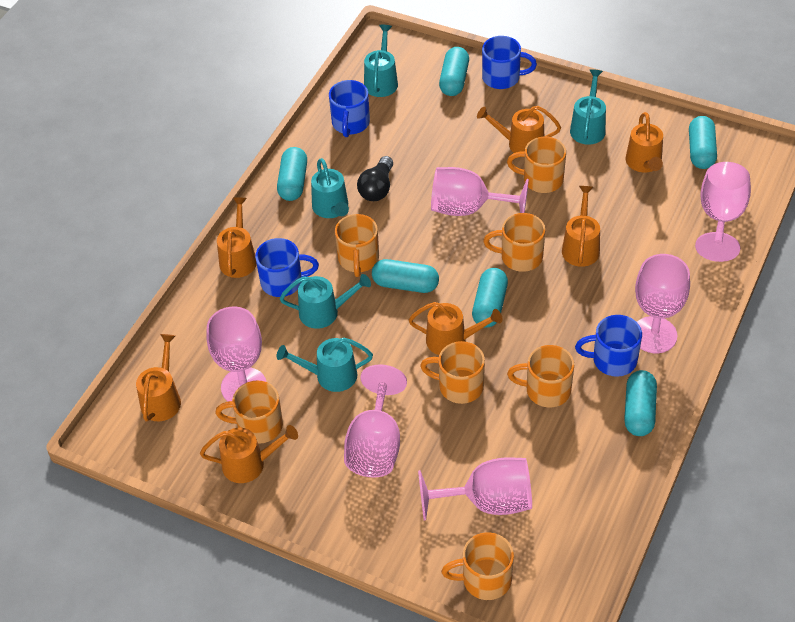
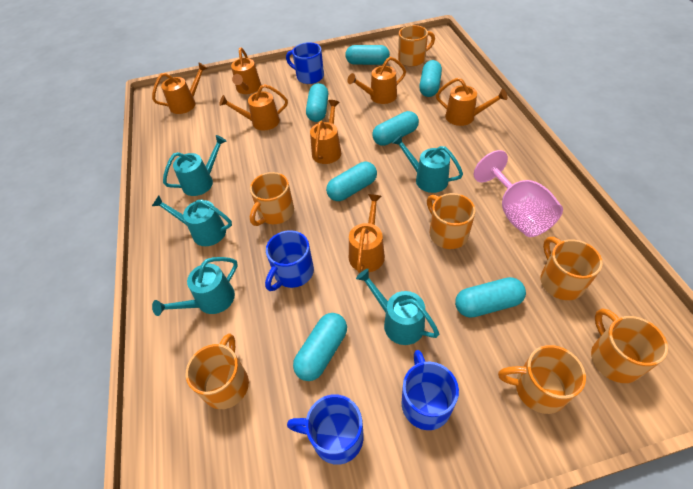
black light bulb: 1 -> 0
pink goblet: 6 -> 1
turquoise capsule: 6 -> 7

